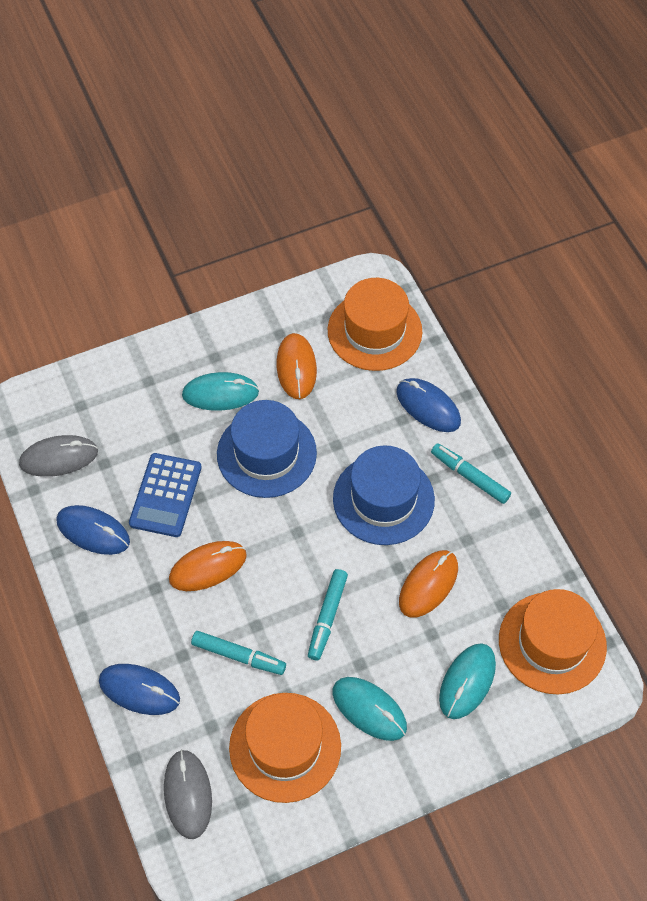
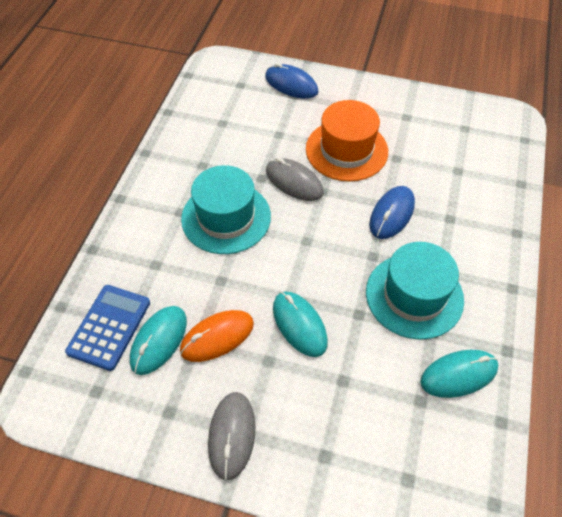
blue hat: 2 -> 0
blue mouse: 3 -> 2
orange hat: 3 -> 1
orange mouse: 3 -> 1
turquoise hat: 0 -> 2
turquoise marker: 3 -> 0

